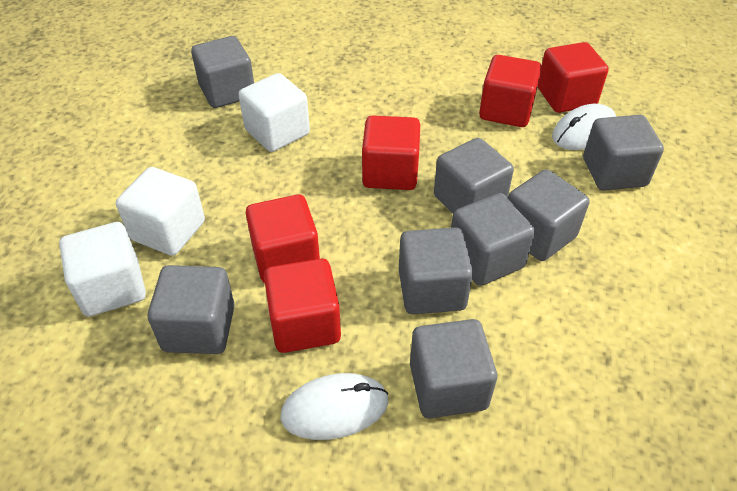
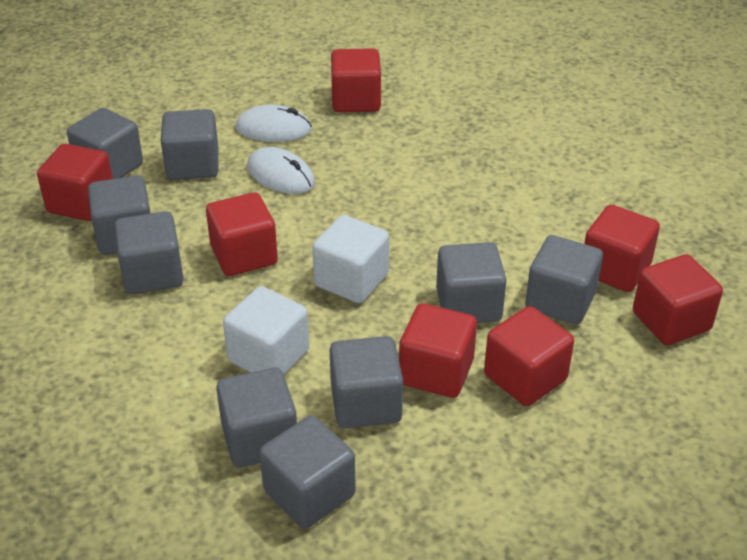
grey cube: 8 -> 9
red cube: 5 -> 7
white cube: 3 -> 2

